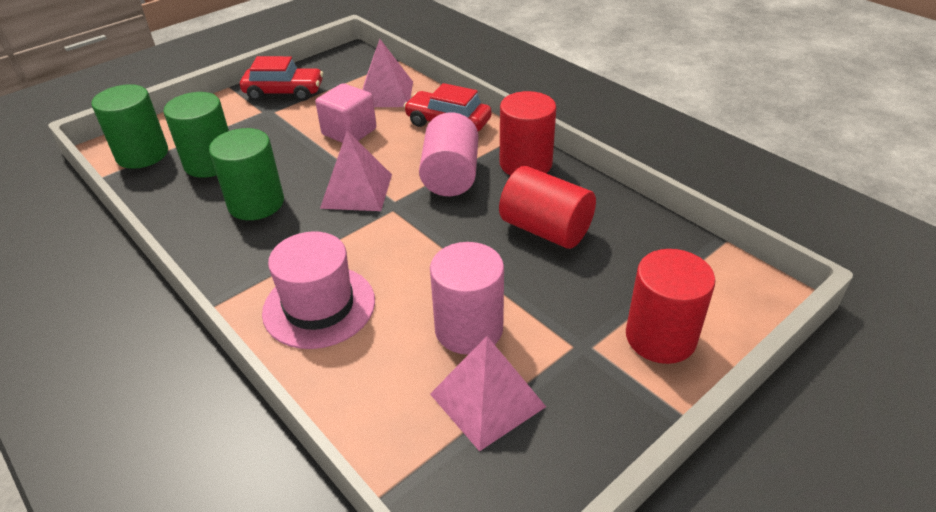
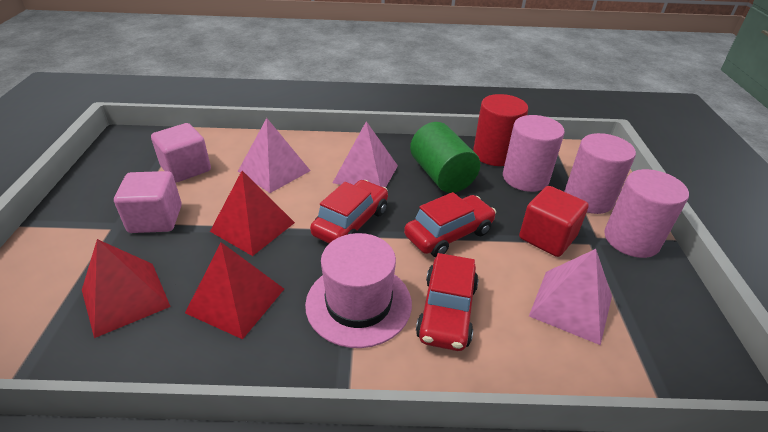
green cylinder: 3 -> 1
pink cube: 1 -> 2
pink cylinder: 2 -> 3
red car: 2 -> 3
red cube: 0 -> 1
red cylinder: 3 -> 1
red pyramid: 0 -> 3

